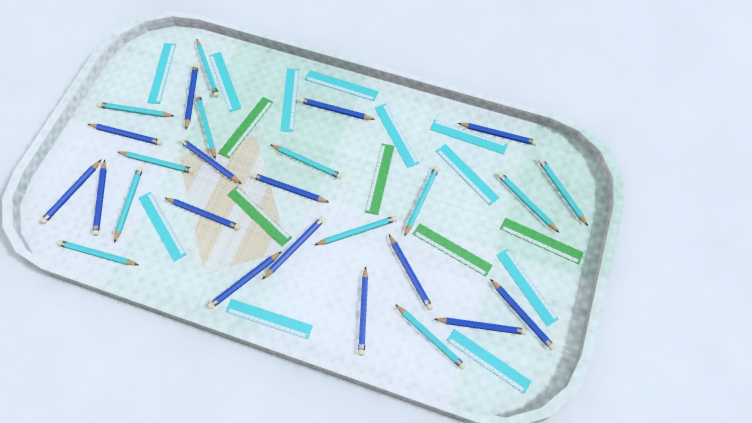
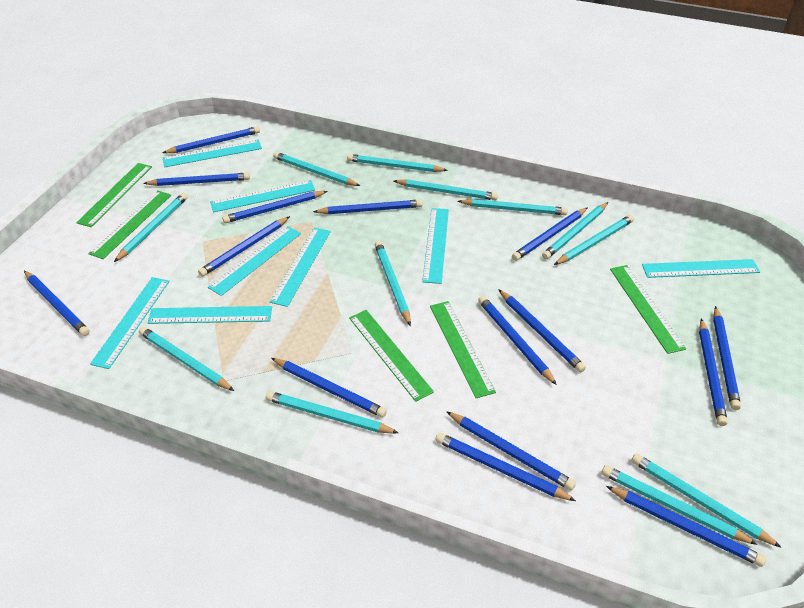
turquoise ruler: 11 -> 8

